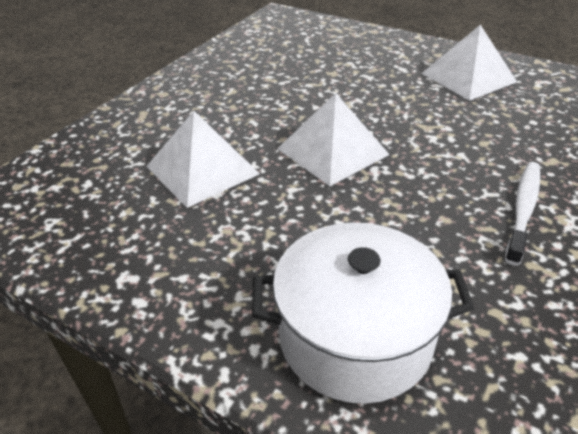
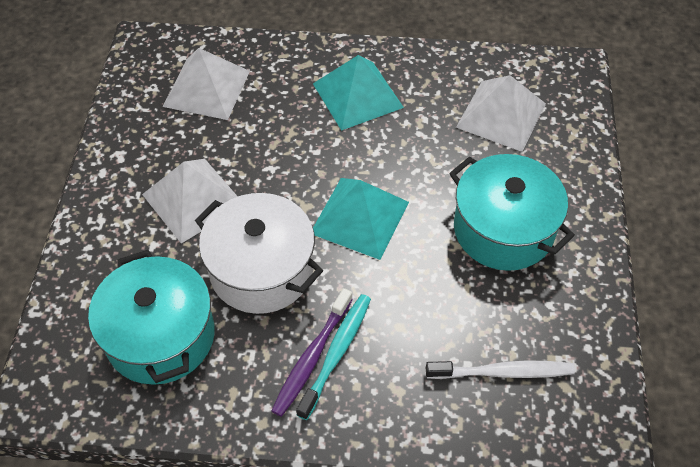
purple toothbrush: 0 -> 1
turquoise pot: 0 -> 2
turquoise pyramid: 0 -> 2
turquoise toothbrush: 0 -> 1

